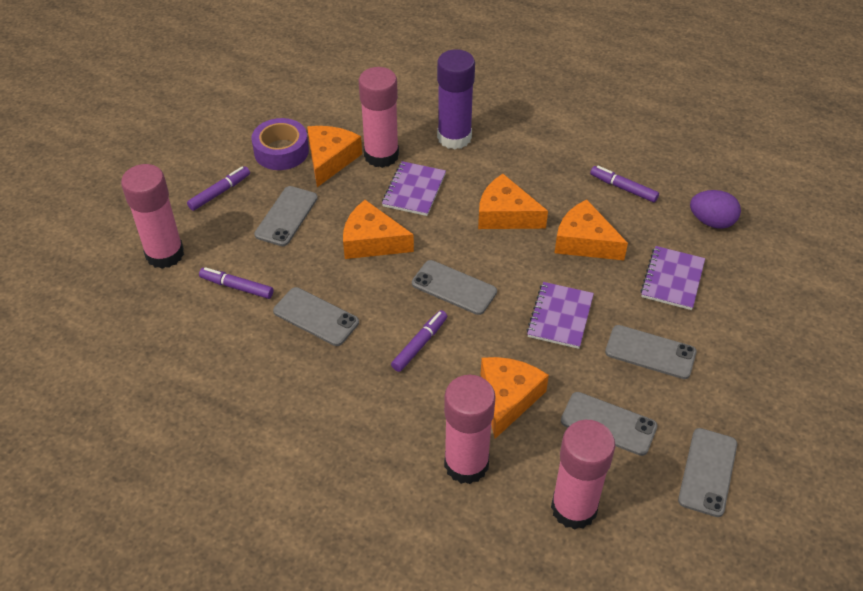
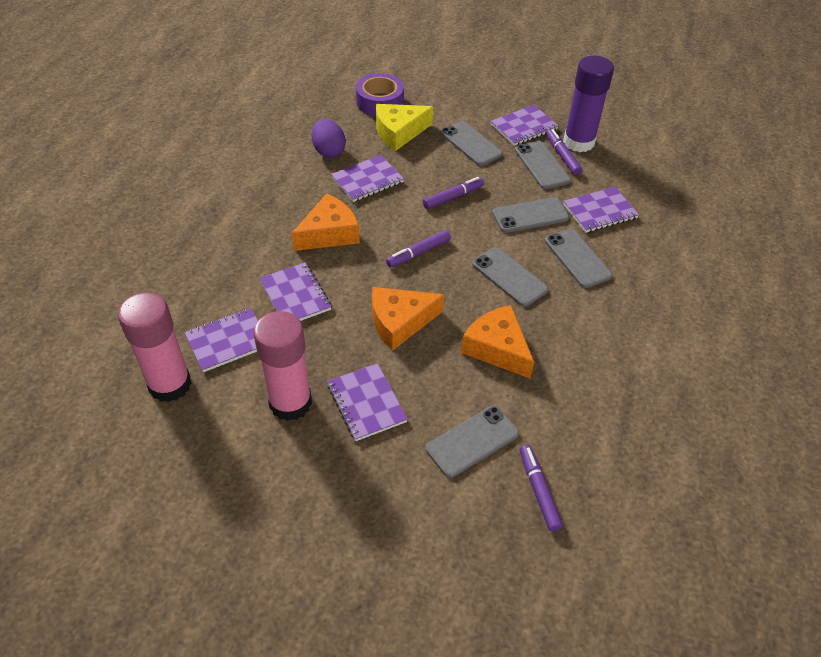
orange cheese: 5 -> 3
pink glue stick: 4 -> 2
purple notebook: 3 -> 6
yellow cheese: 0 -> 1

